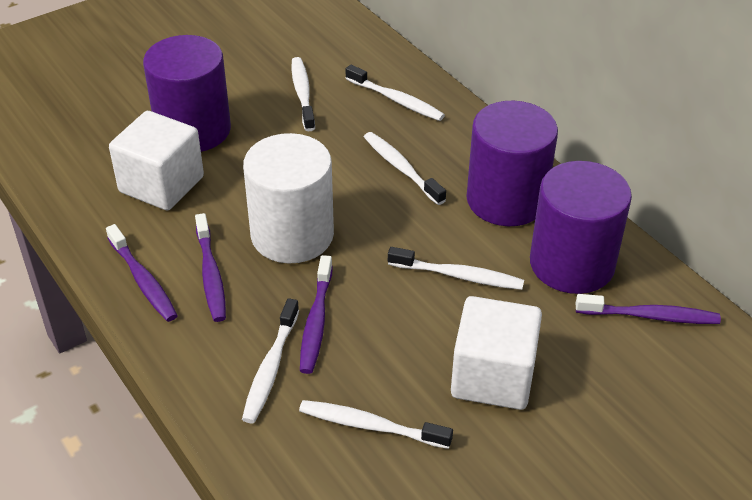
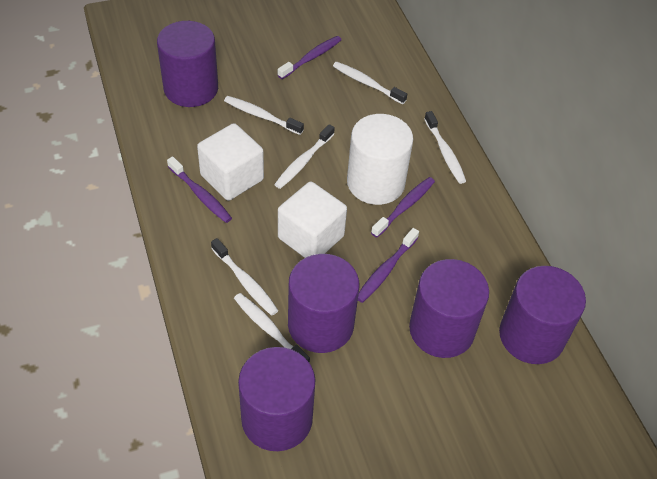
purple cylinder: 3 -> 5

